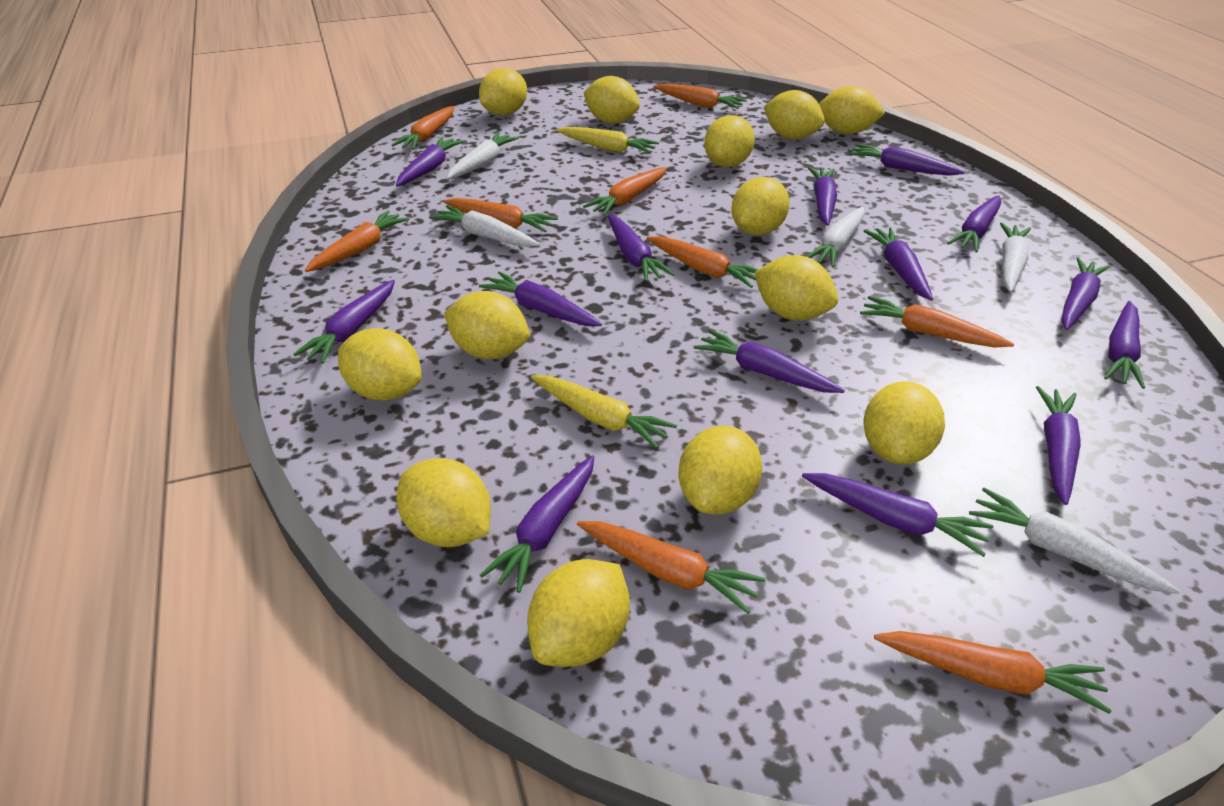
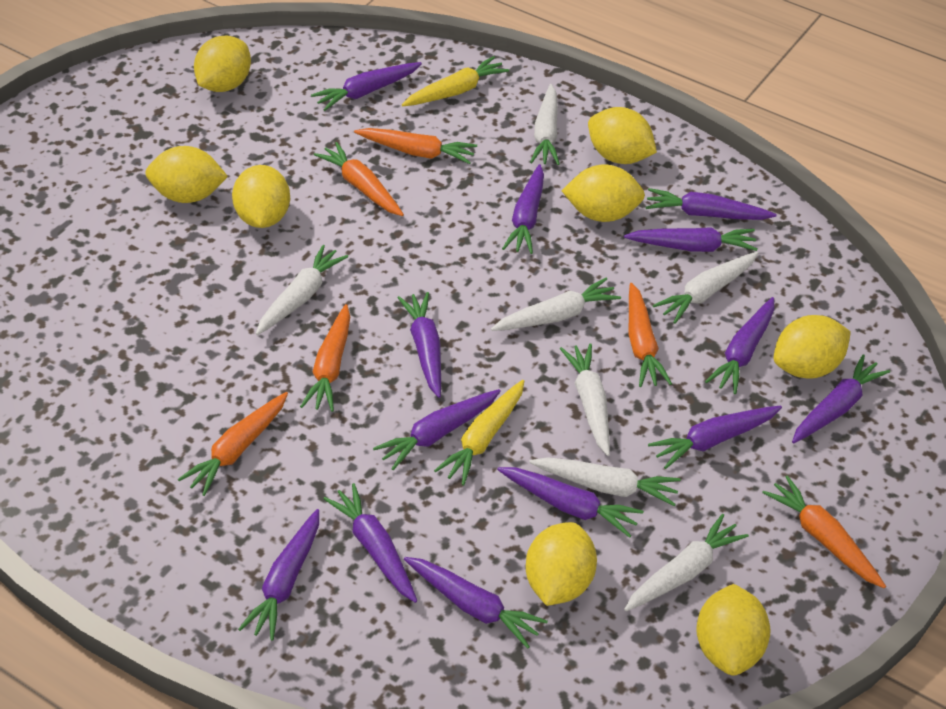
orange carrot: 9 -> 6
purple carrot: 14 -> 13
white carrot: 5 -> 7
yellow lemon: 13 -> 8

